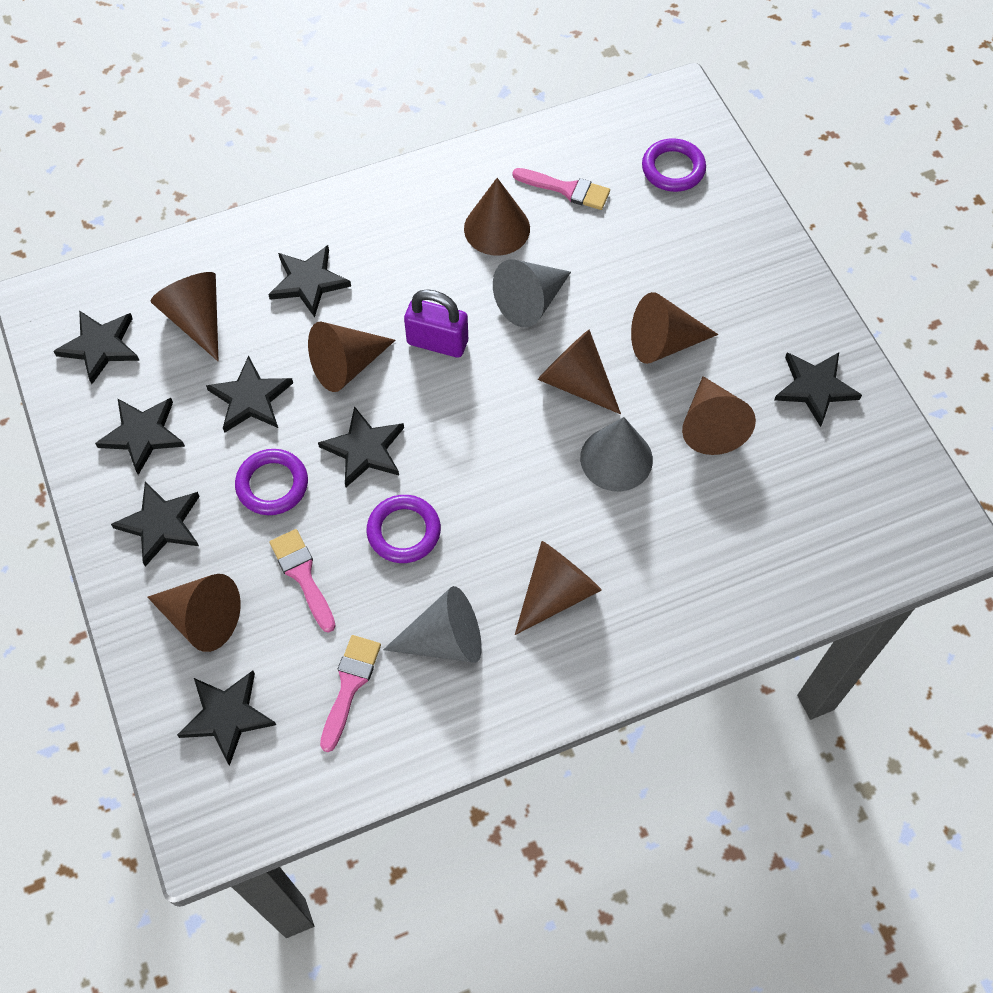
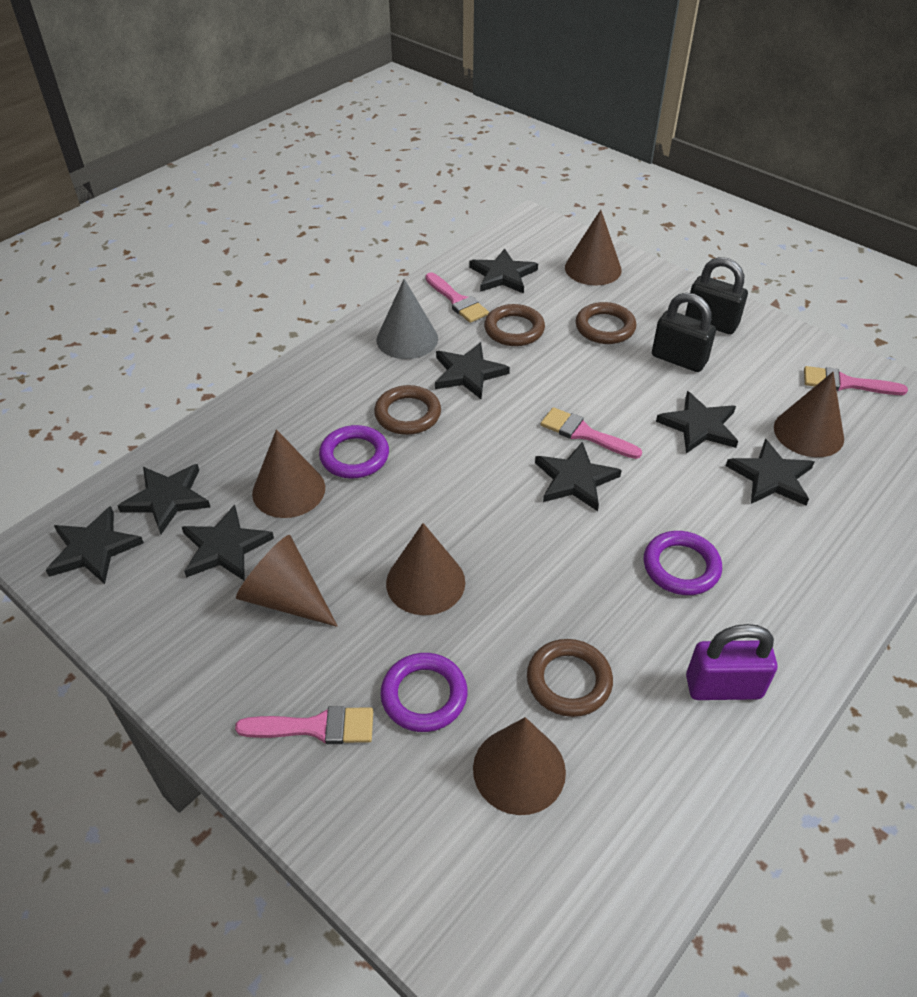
black padlock: 0 -> 2
brown cone: 8 -> 6
brown ring: 0 -> 4
grey cone: 3 -> 1
pink brush: 3 -> 4

